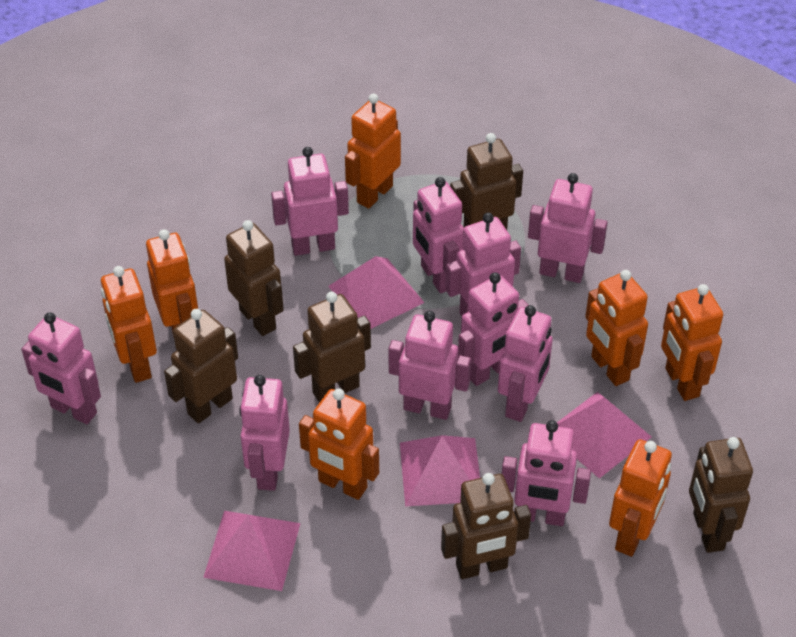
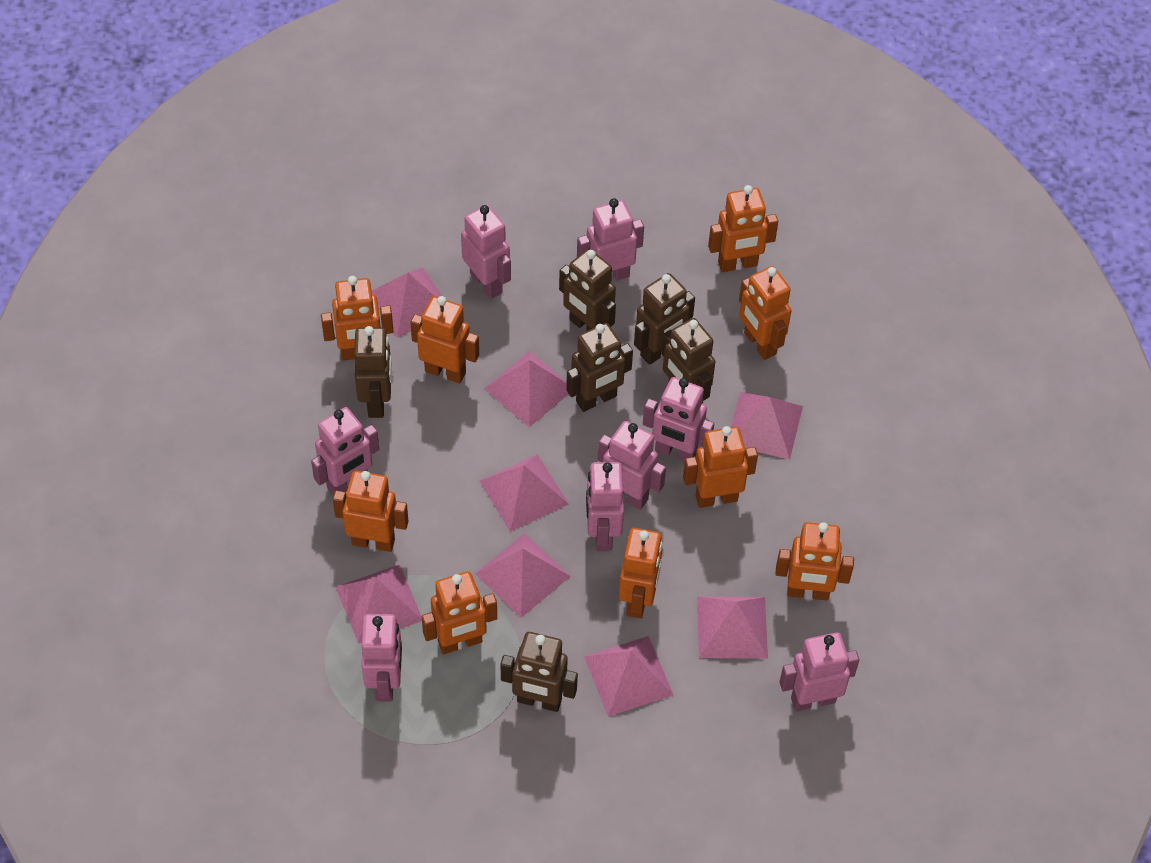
orange robot: 7 -> 9
pink pyramid: 4 -> 8
pink robot: 10 -> 8

